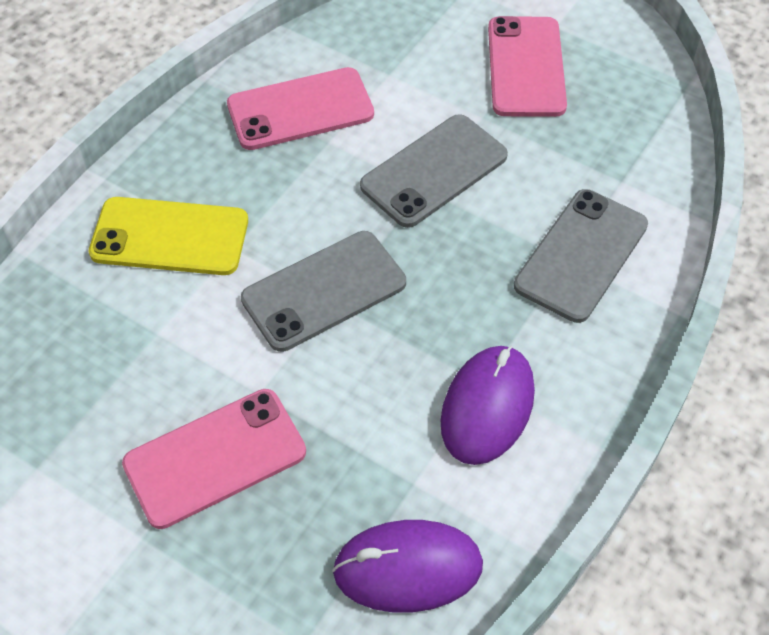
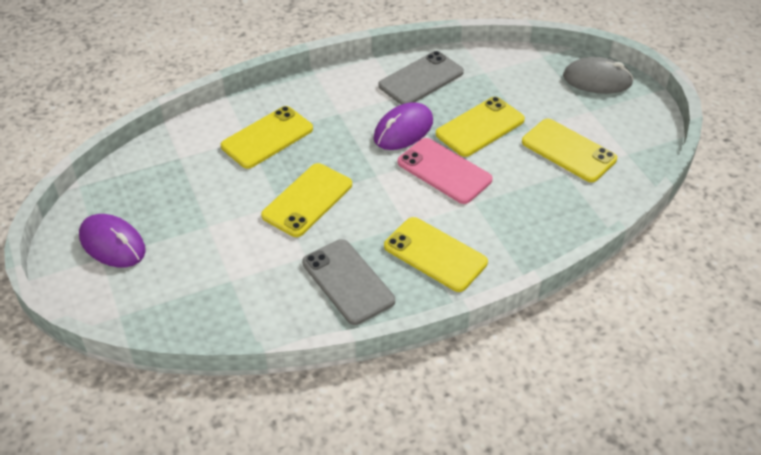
grey mouse: 0 -> 1
grey phone: 3 -> 2
pink phone: 3 -> 1
yellow phone: 1 -> 5

